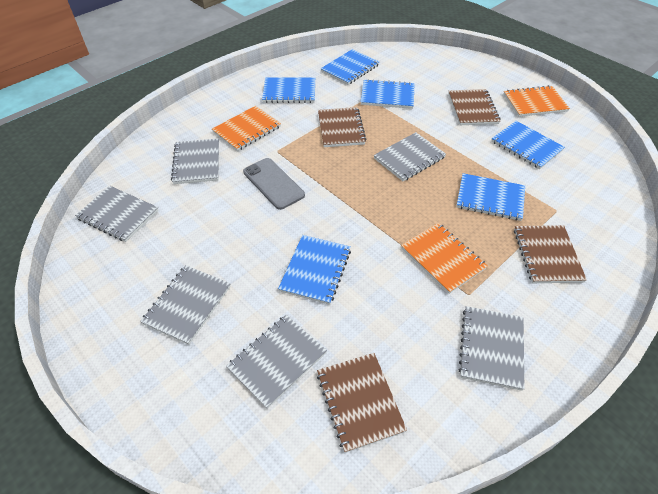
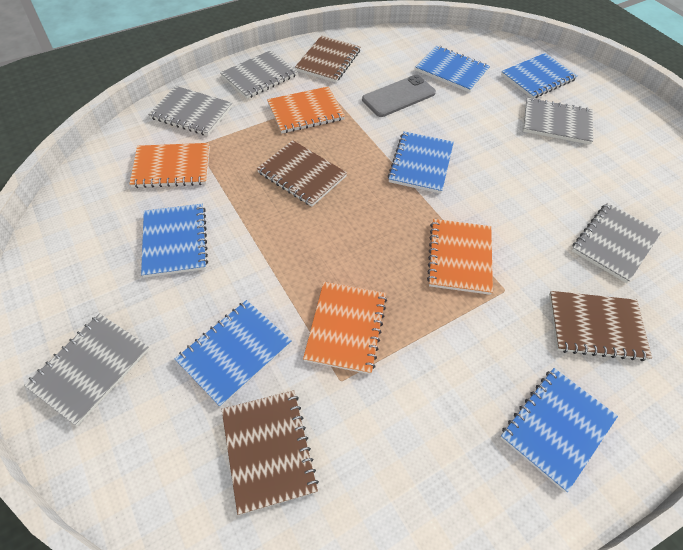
grey notebook: 6 -> 5
orange notebook: 3 -> 4

